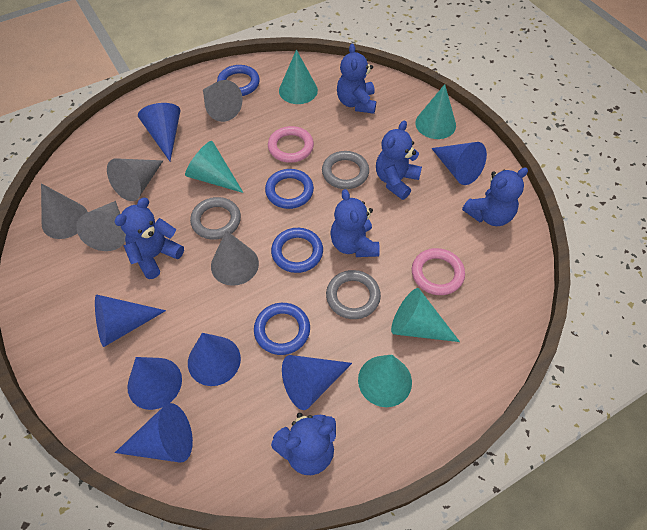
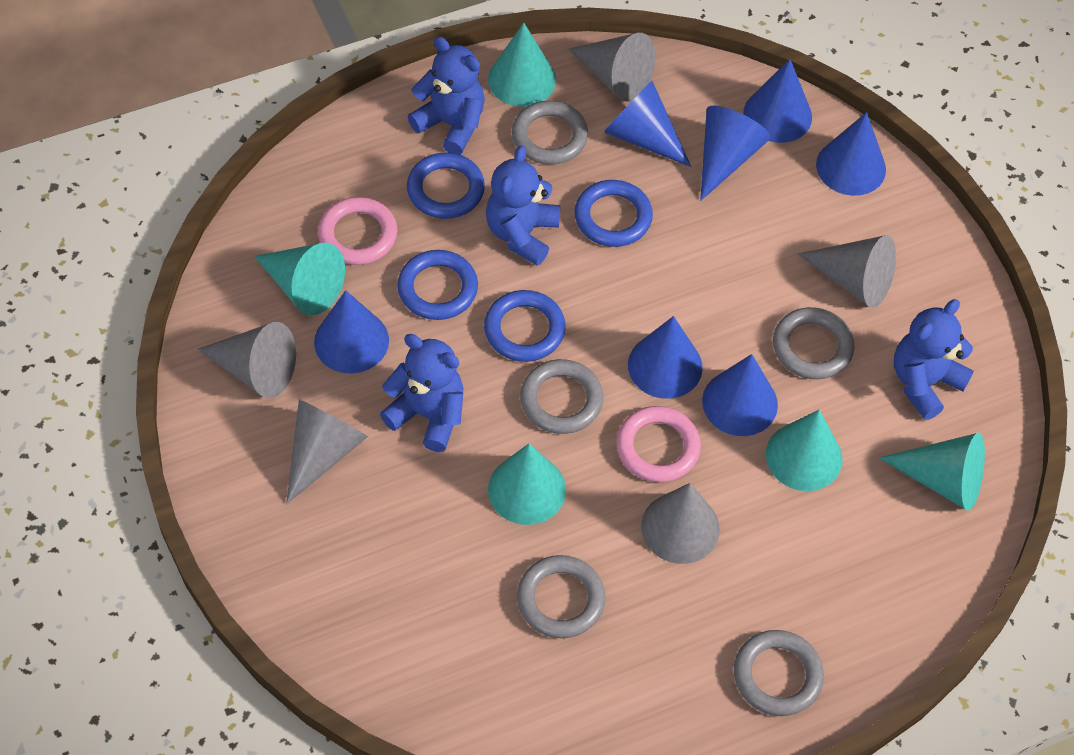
blue teddy bear: 6 -> 4
grey ring: 3 -> 5

